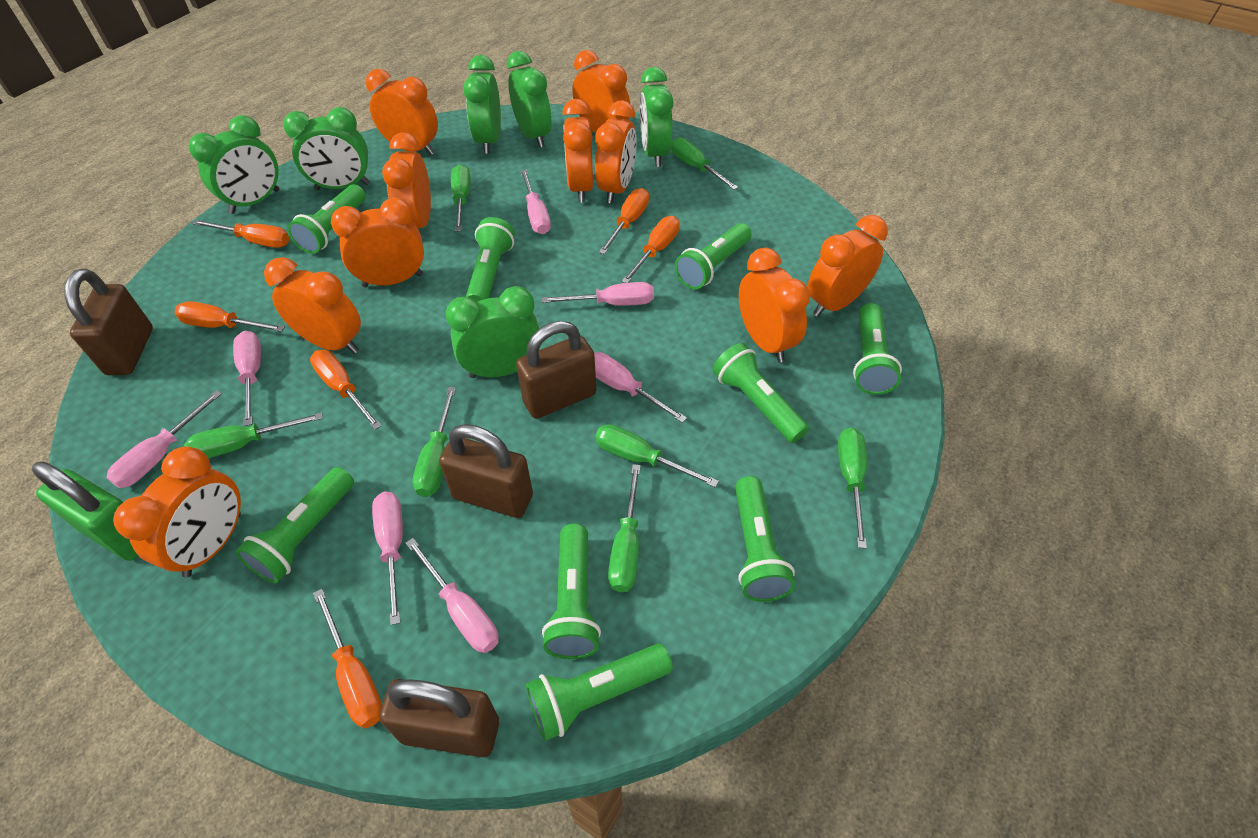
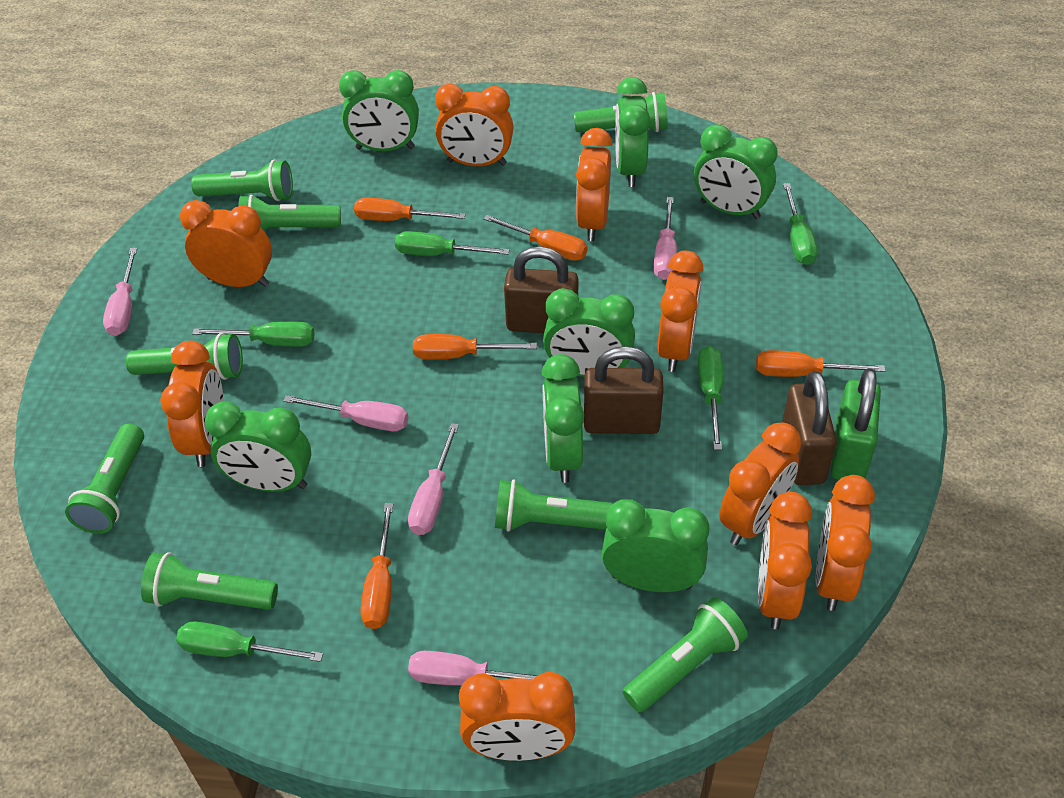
brown padlock: 4 -> 3
green clock: 6 -> 7
green flashlight: 9 -> 8
green screwdriver: 7 -> 5
orange clock: 10 -> 9
orange screwdriver: 6 -> 5
pink screwdriver: 7 -> 5

